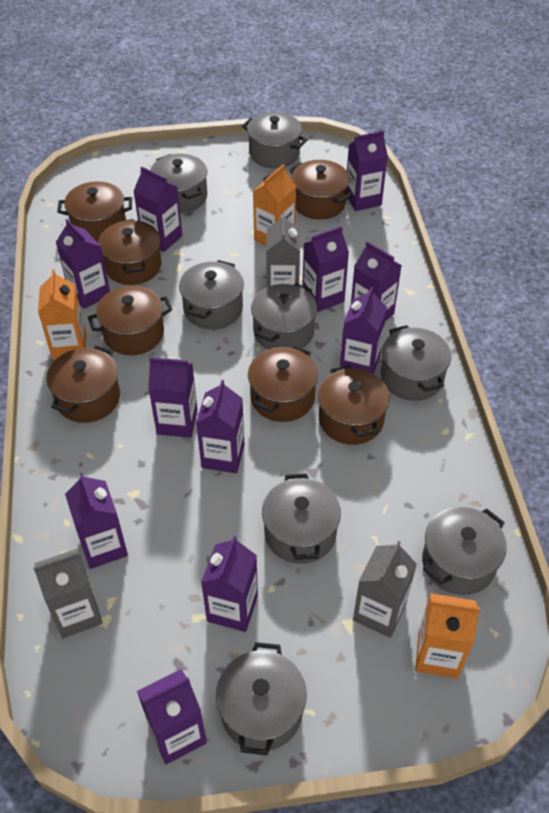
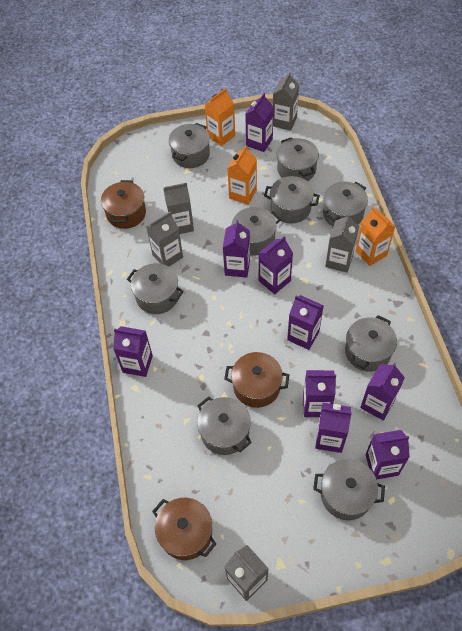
brown pot: 7 -> 3
grey carton: 3 -> 5
grey pot: 8 -> 9
purple carton: 11 -> 9

